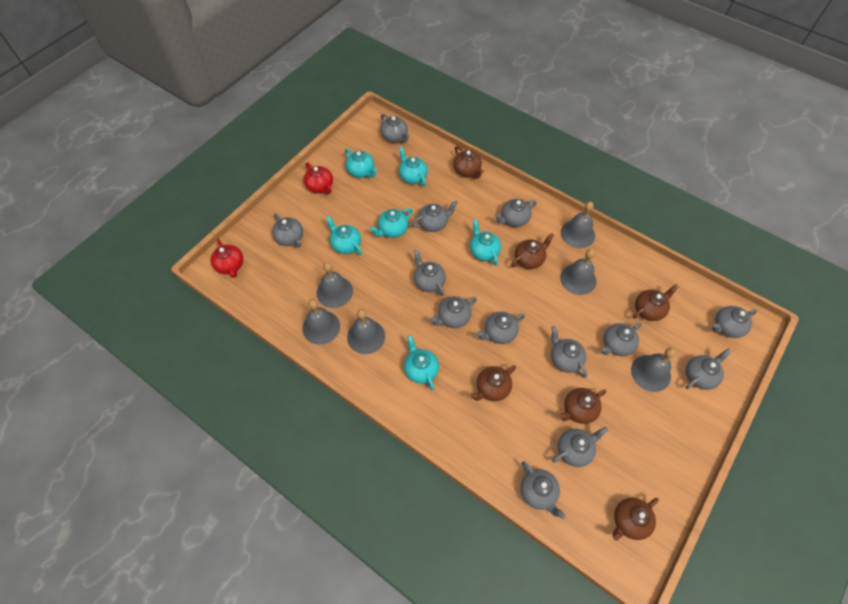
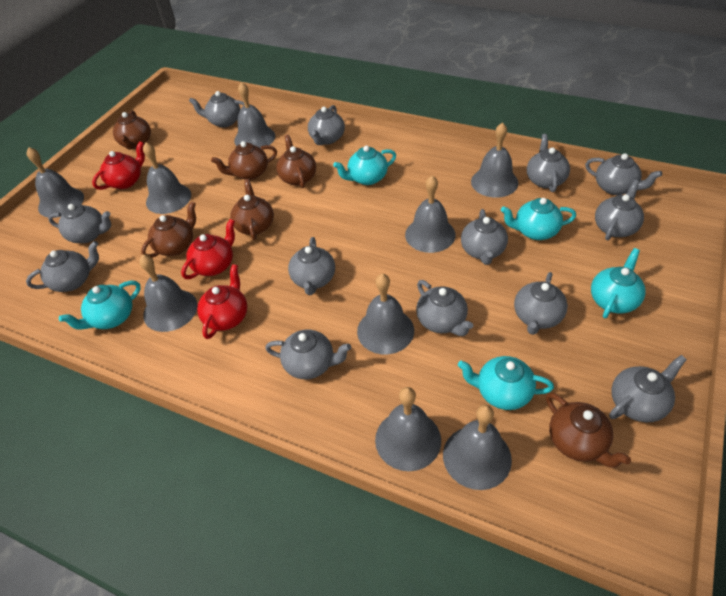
grey bell: 6 -> 9
red teapot: 2 -> 3
turquoise teapot: 6 -> 5

